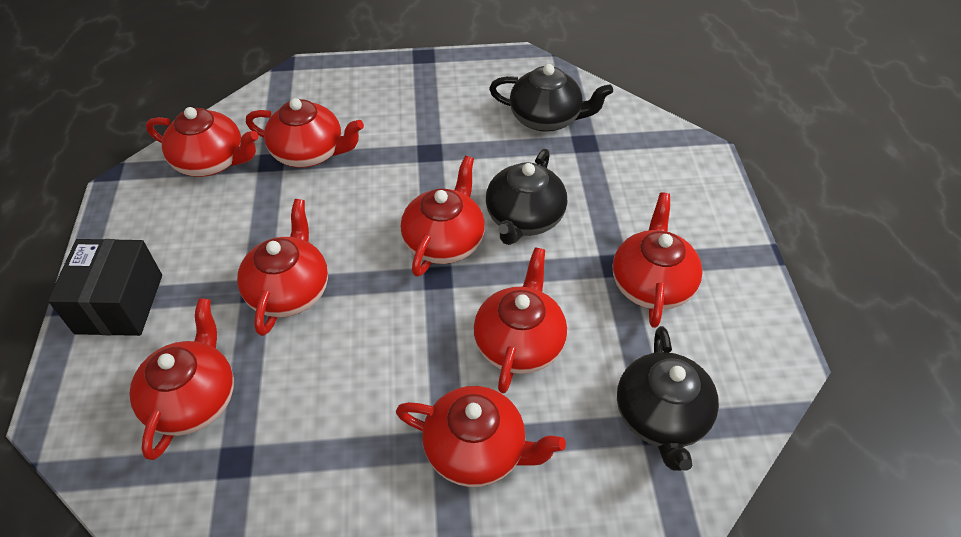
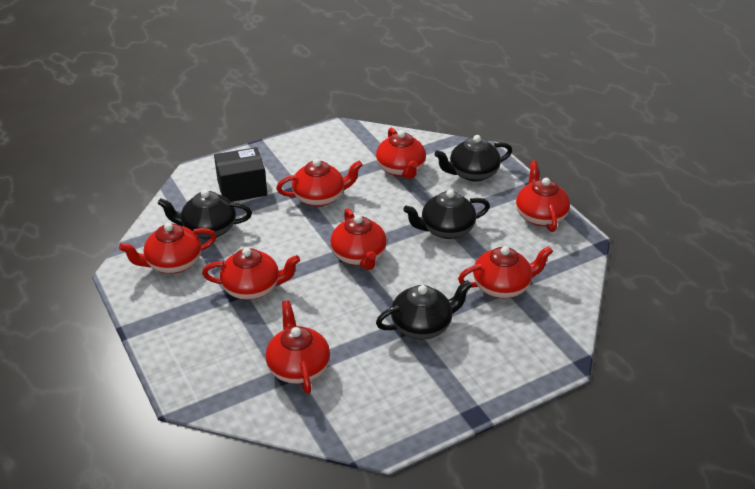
black teapot: 3 -> 4

